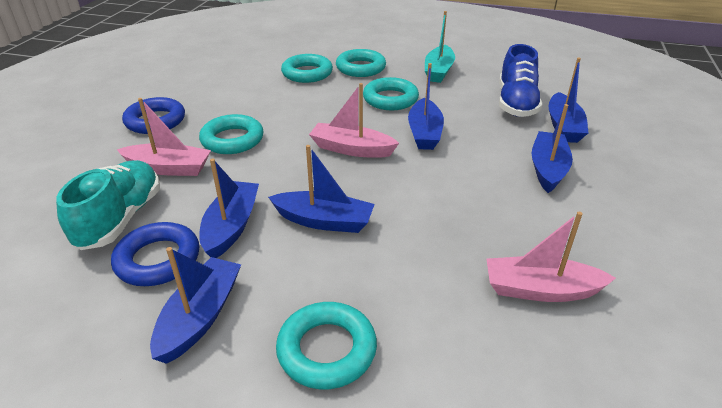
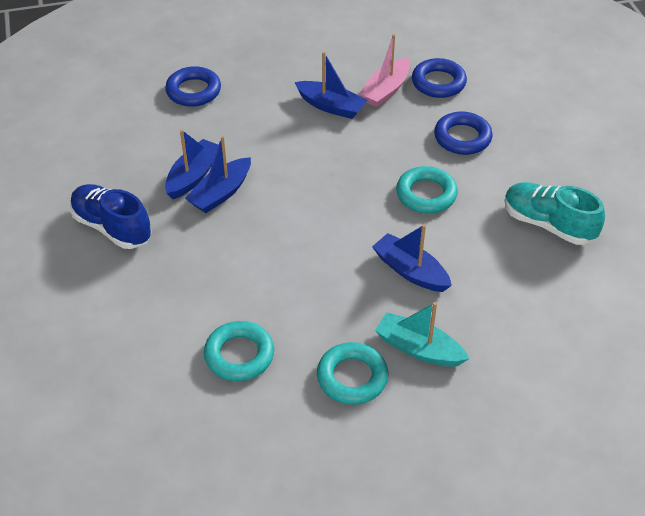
blue boat: 6 -> 4
blue ring: 2 -> 3
pink boat: 3 -> 1
turquoise ring: 5 -> 3

